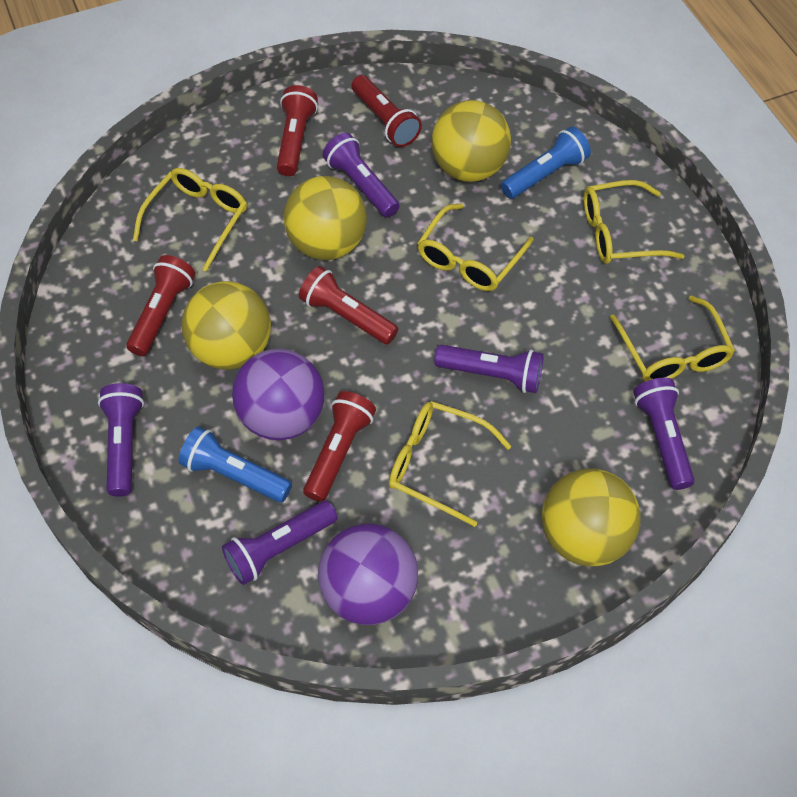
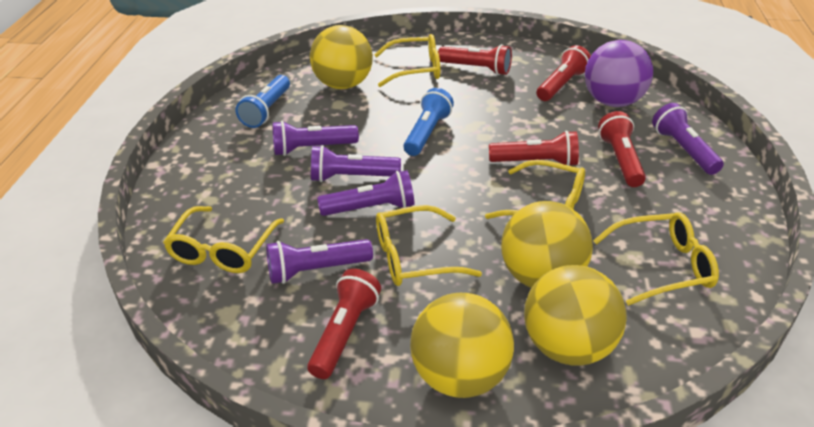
purple ball: 2 -> 1

